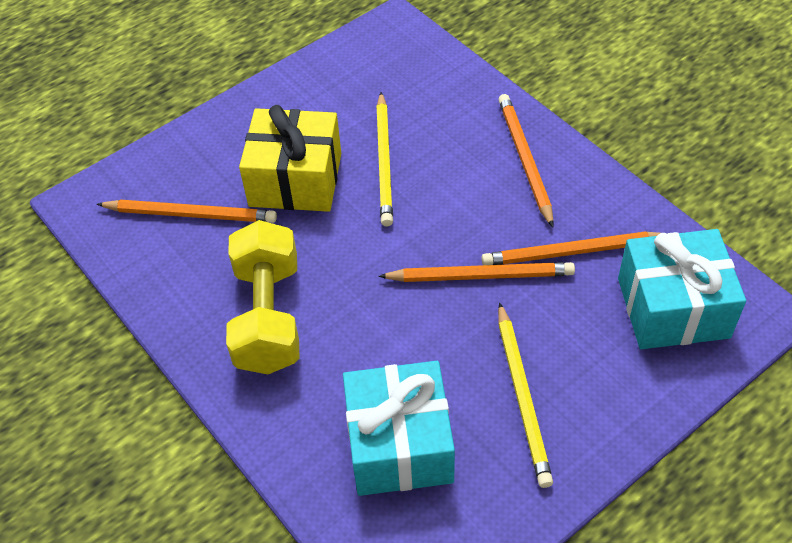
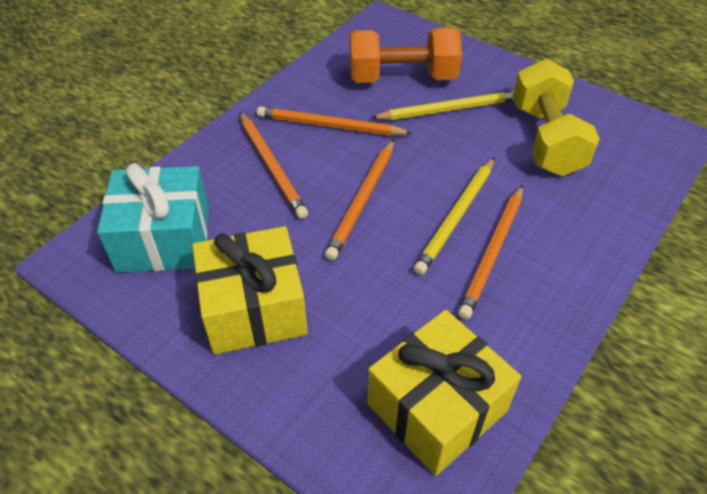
orange dumbbell: 0 -> 1
turquoise gift: 2 -> 1
yellow gift: 1 -> 2

